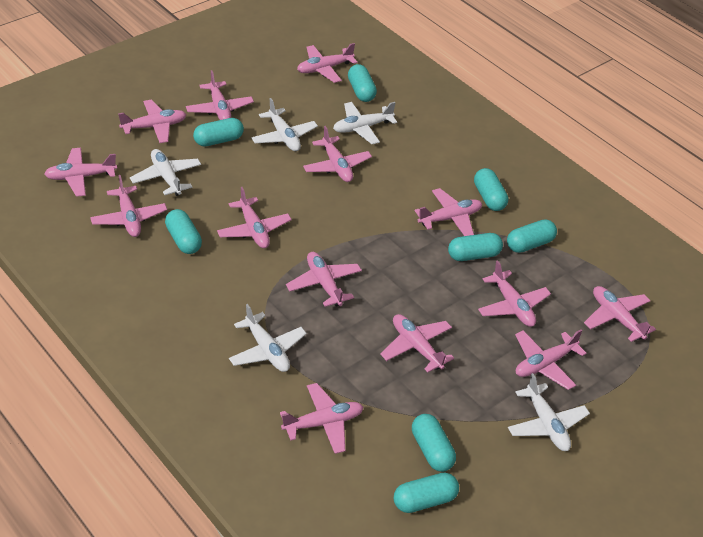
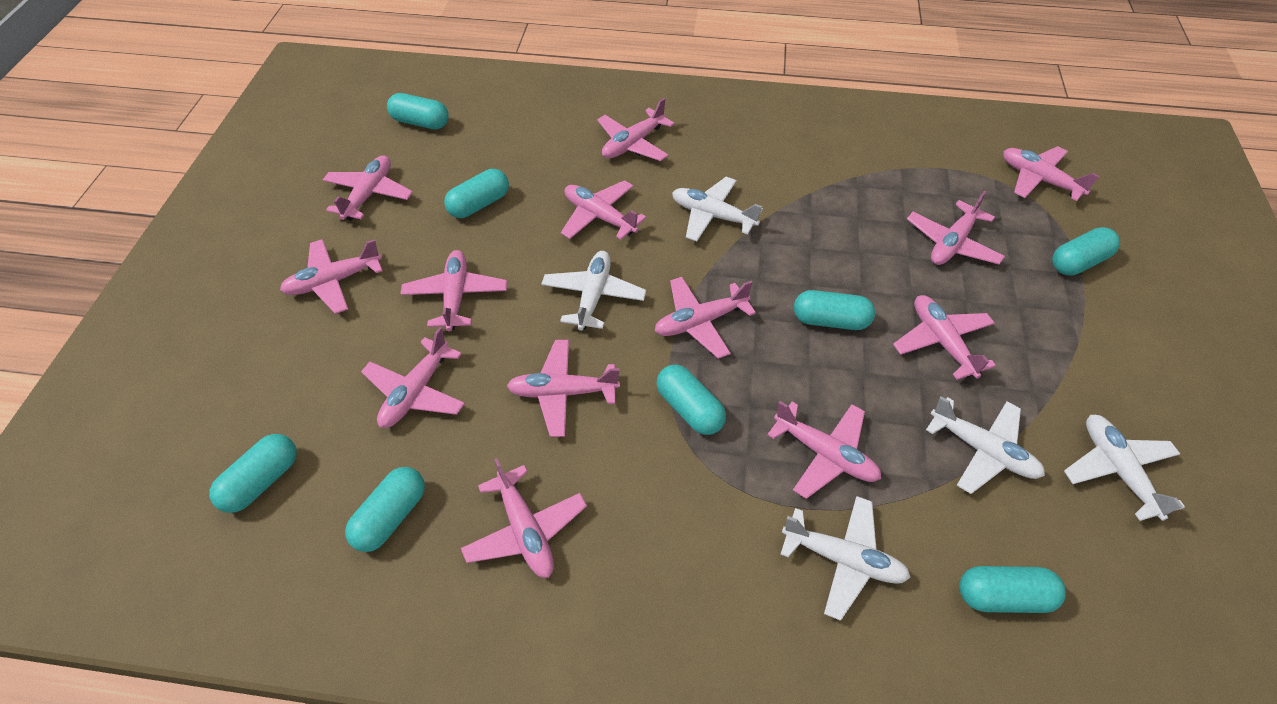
pink plane: 14 -> 13

